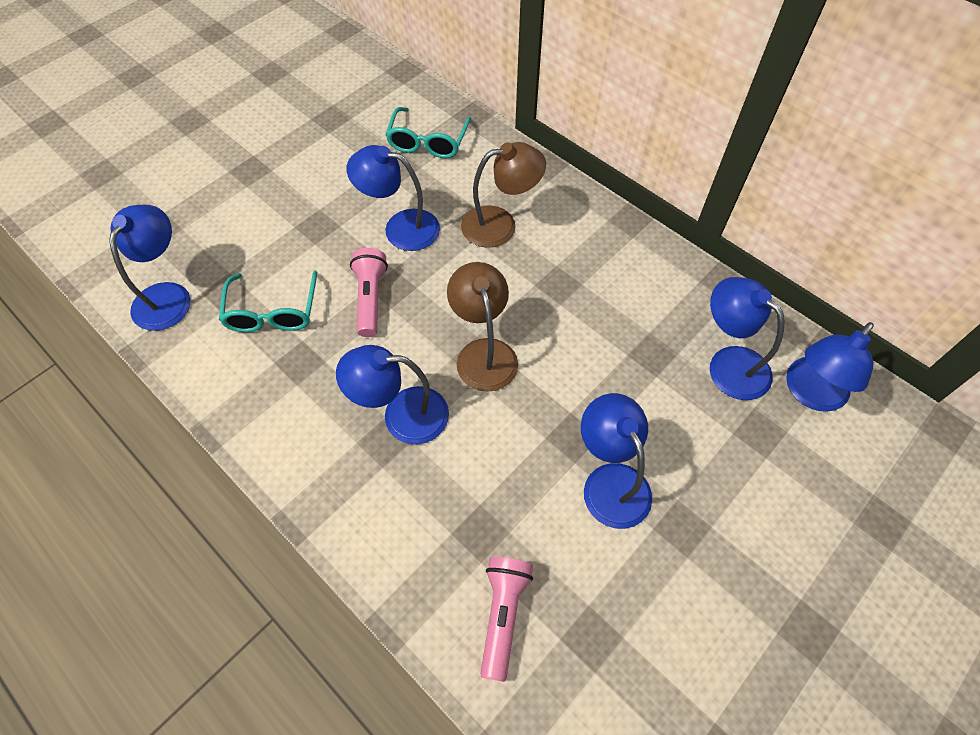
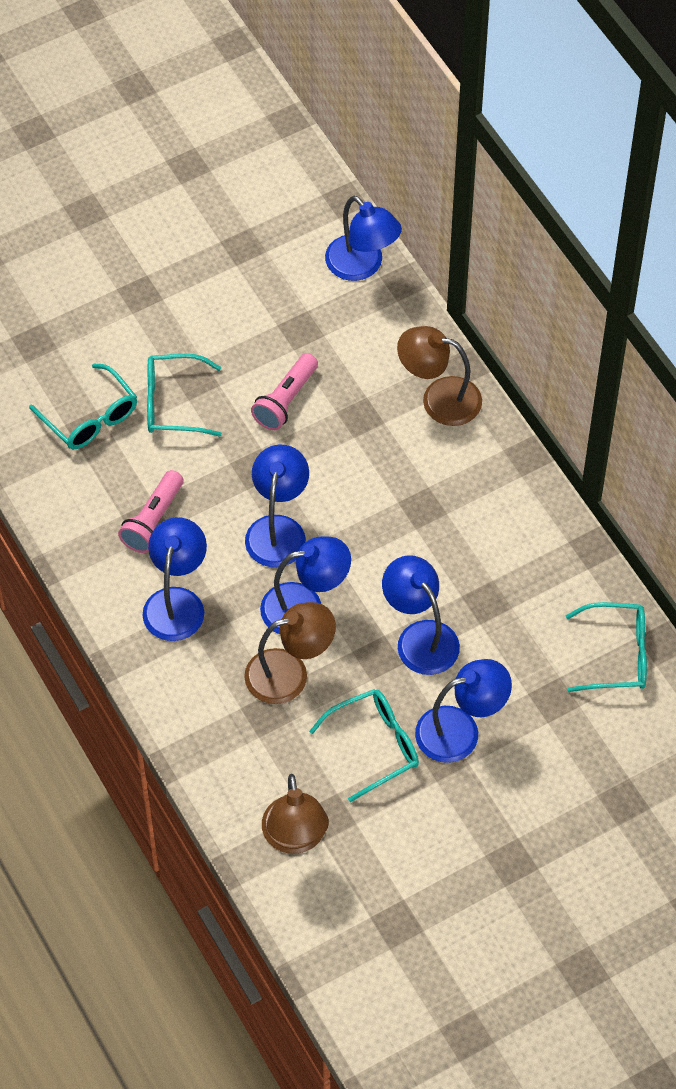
brown lamp: 2 -> 3
turquoise glasses: 2 -> 4

